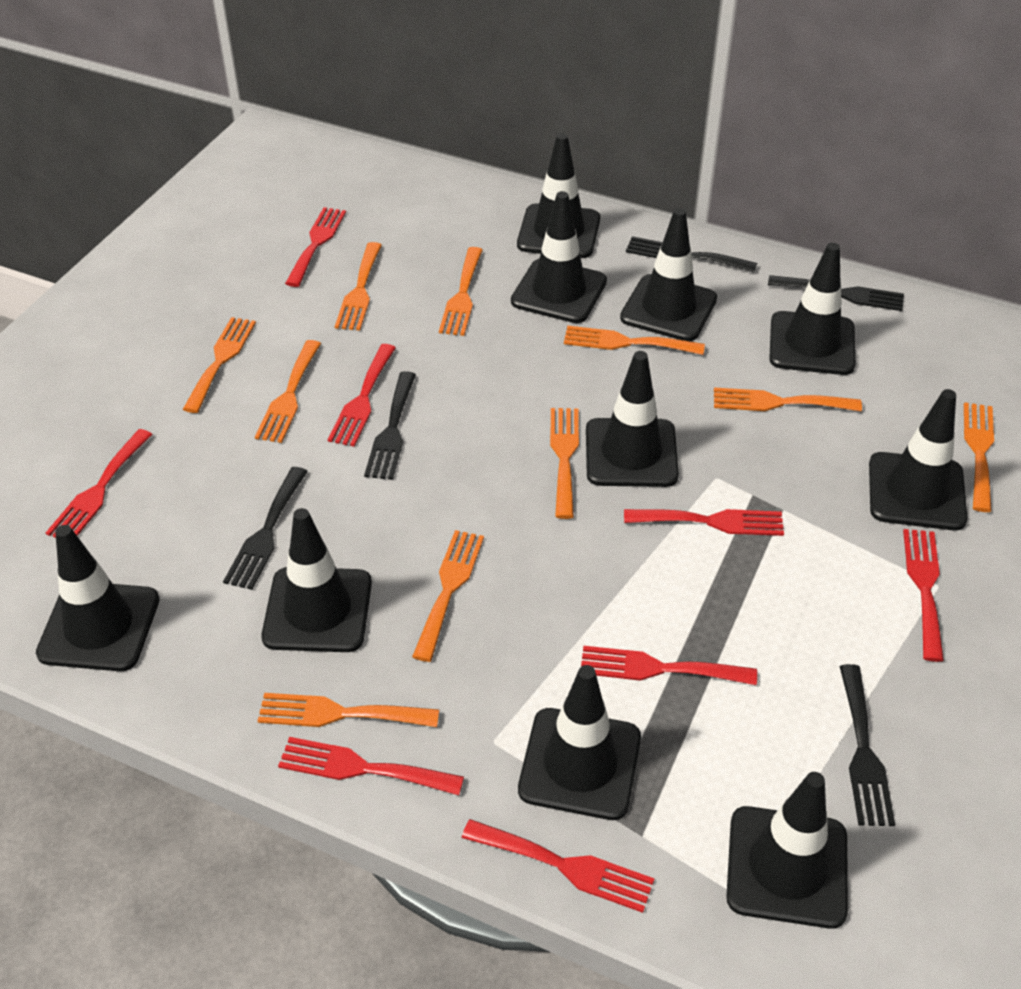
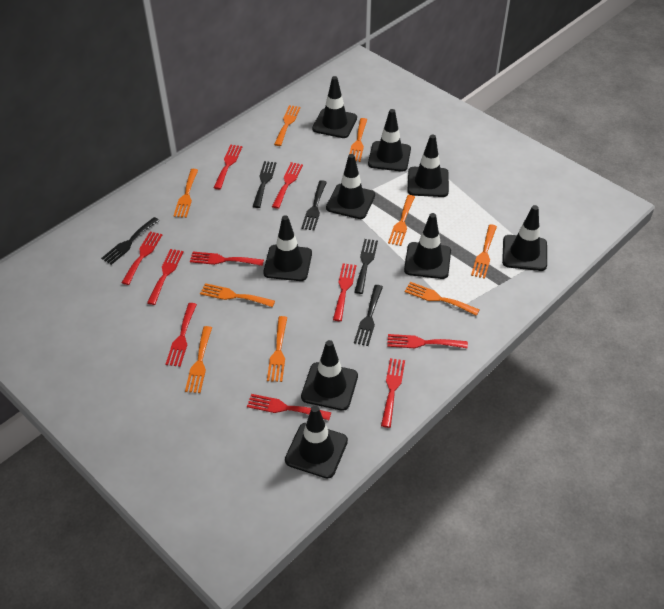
black traffic cone: 10 -> 9
orange fork: 10 -> 9
red fork: 8 -> 10

